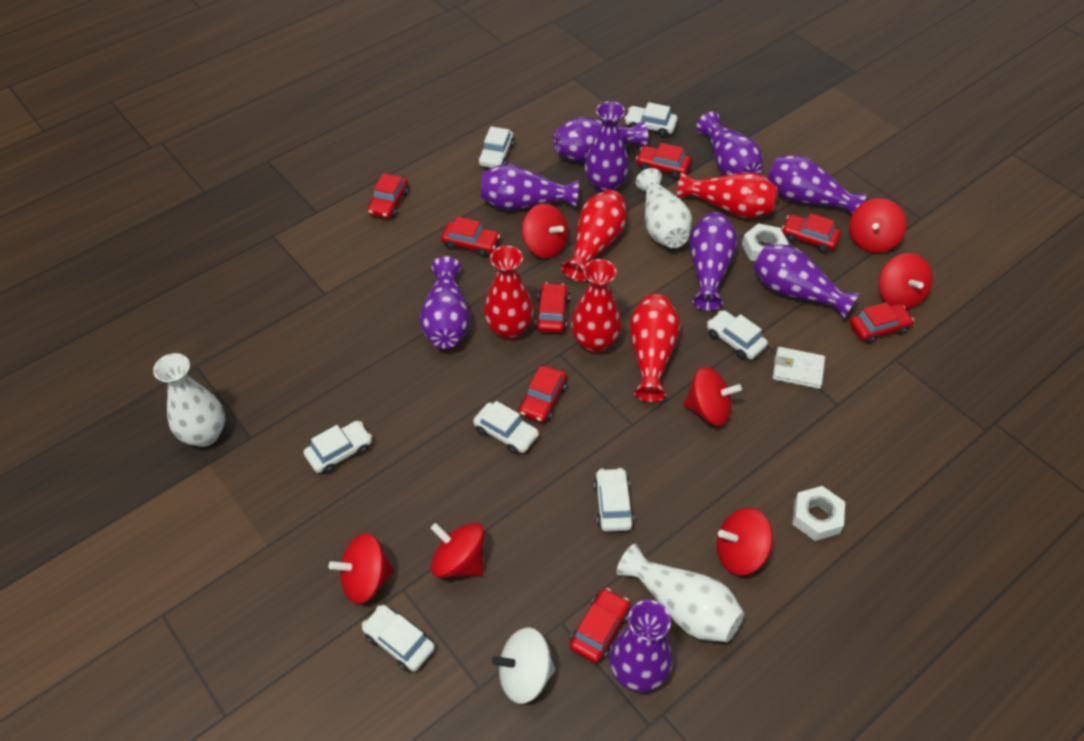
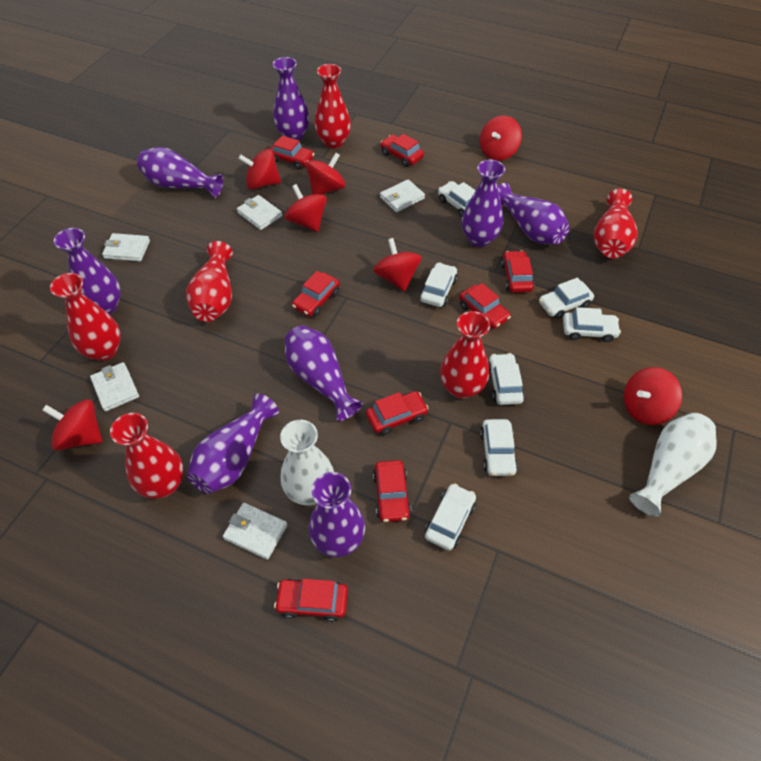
purple vase: 9 -> 8
red vase: 5 -> 6
white nut: 2 -> 0
white spinning top: 1 -> 0
white vase: 3 -> 2
white wallet: 1 -> 5

